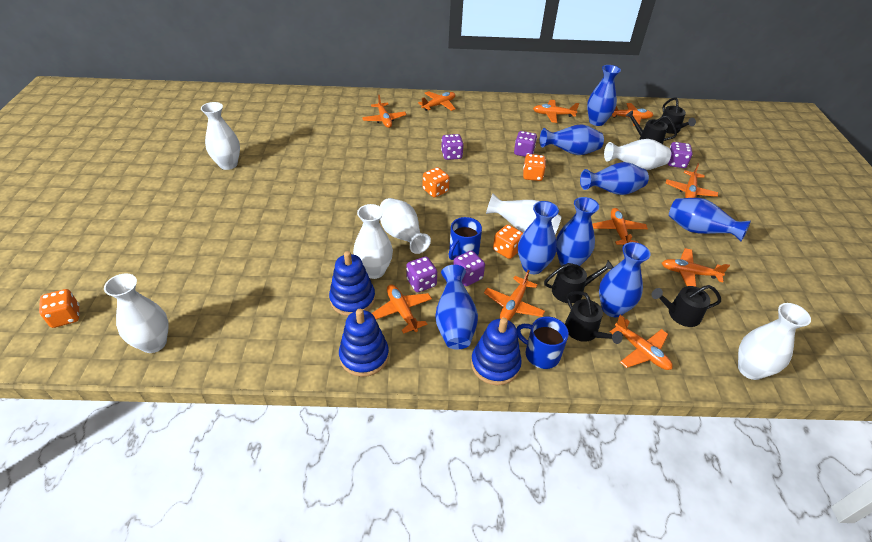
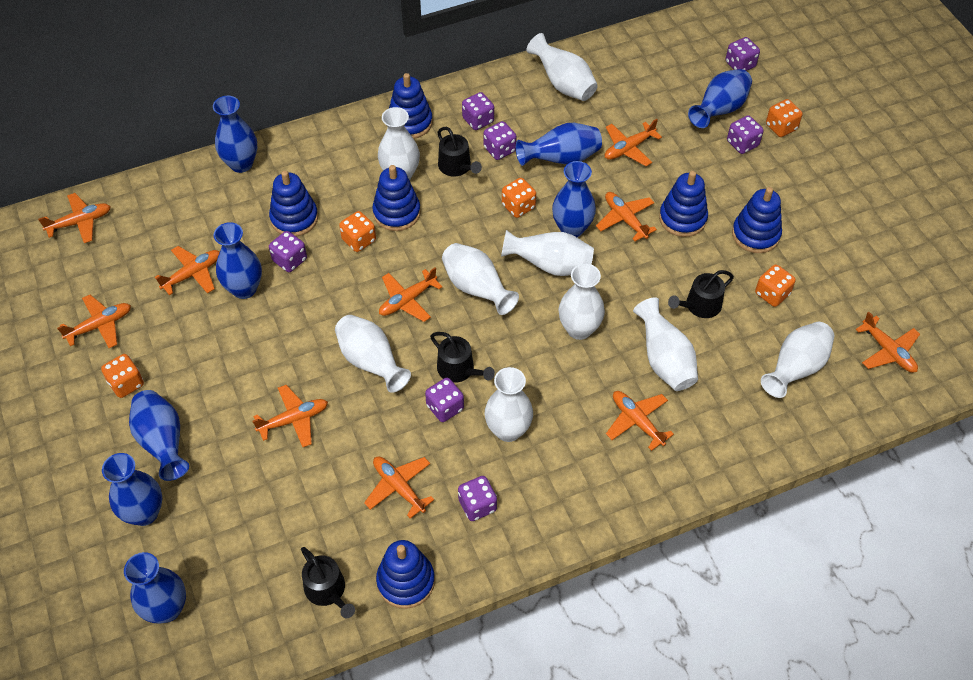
black watering can: 5 -> 4
blue mug: 2 -> 0
blue stacking toy: 3 -> 6
orange dice: 4 -> 5
purple dice: 5 -> 7
white vase: 7 -> 9

